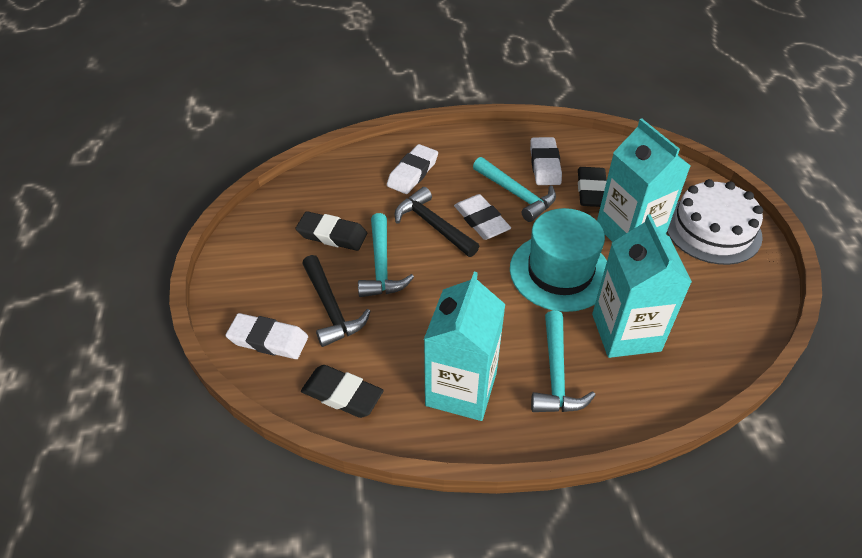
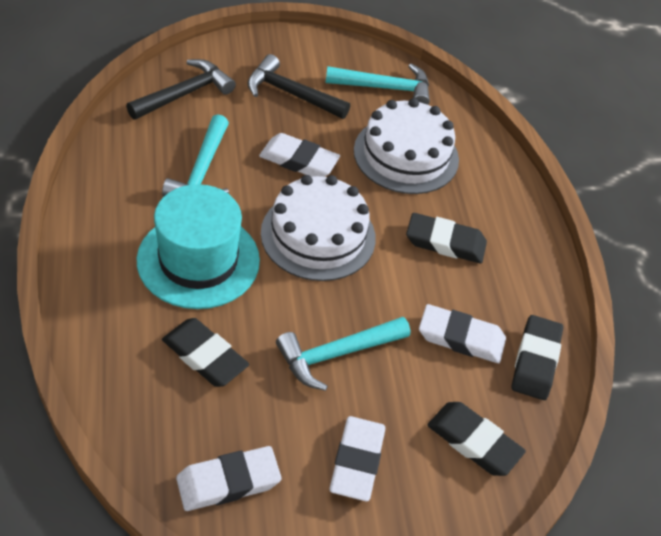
black eraser: 3 -> 4
turquoise carton: 3 -> 0
white cake: 1 -> 2

